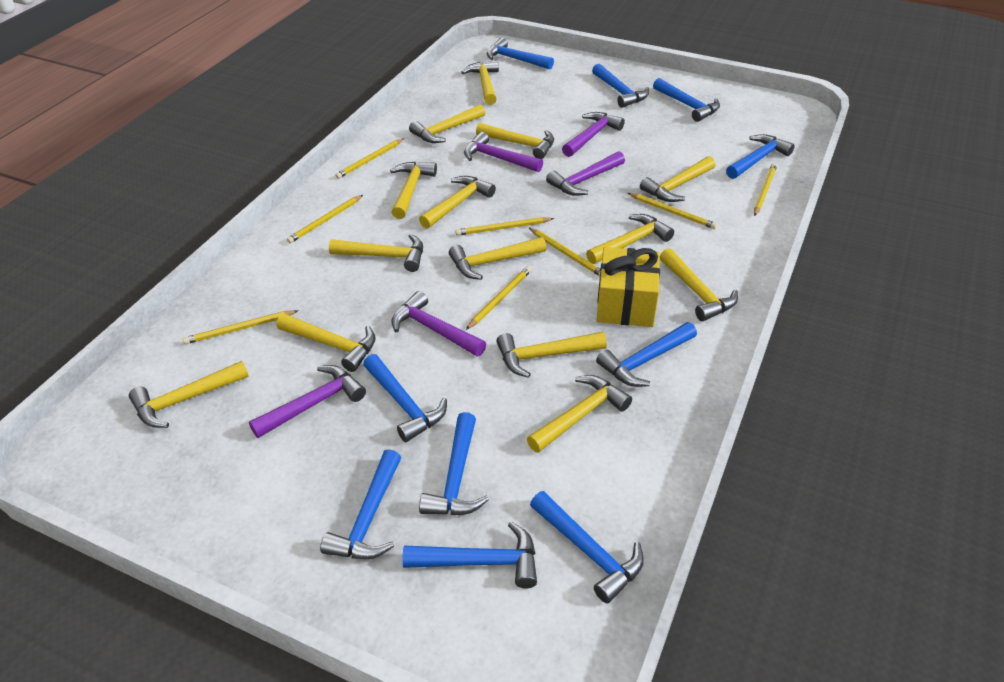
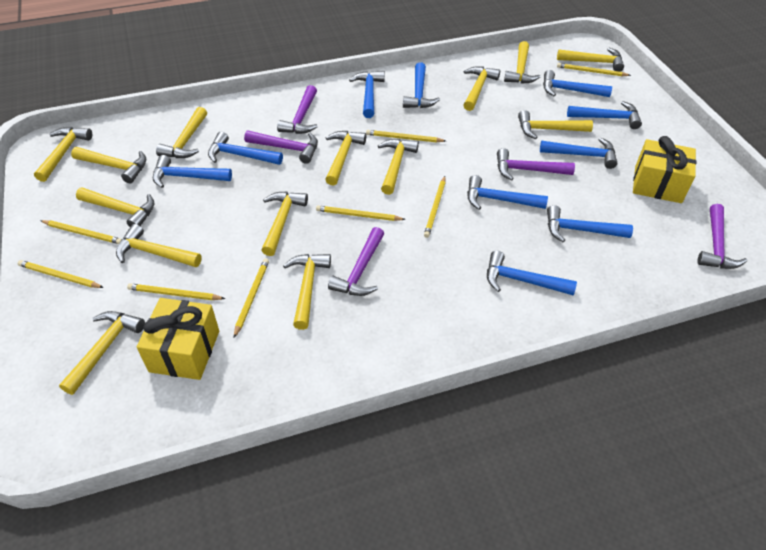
yellow gift: 1 -> 2

